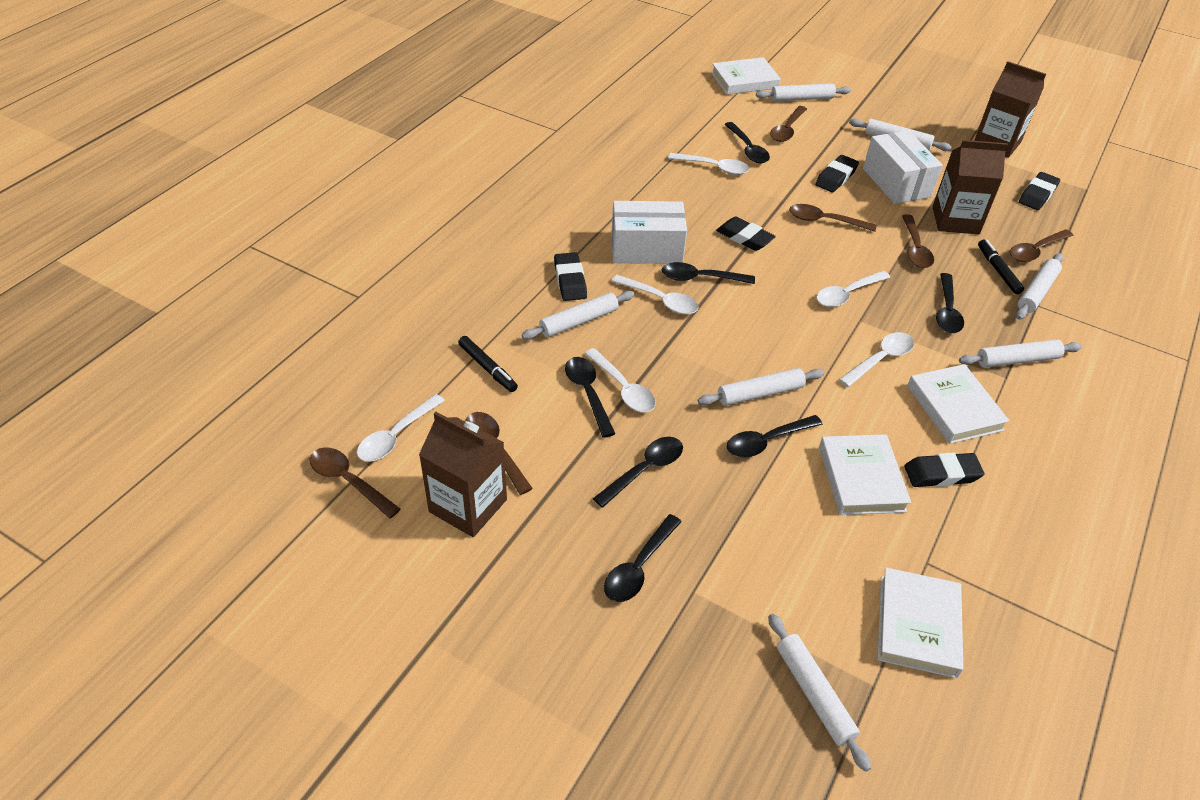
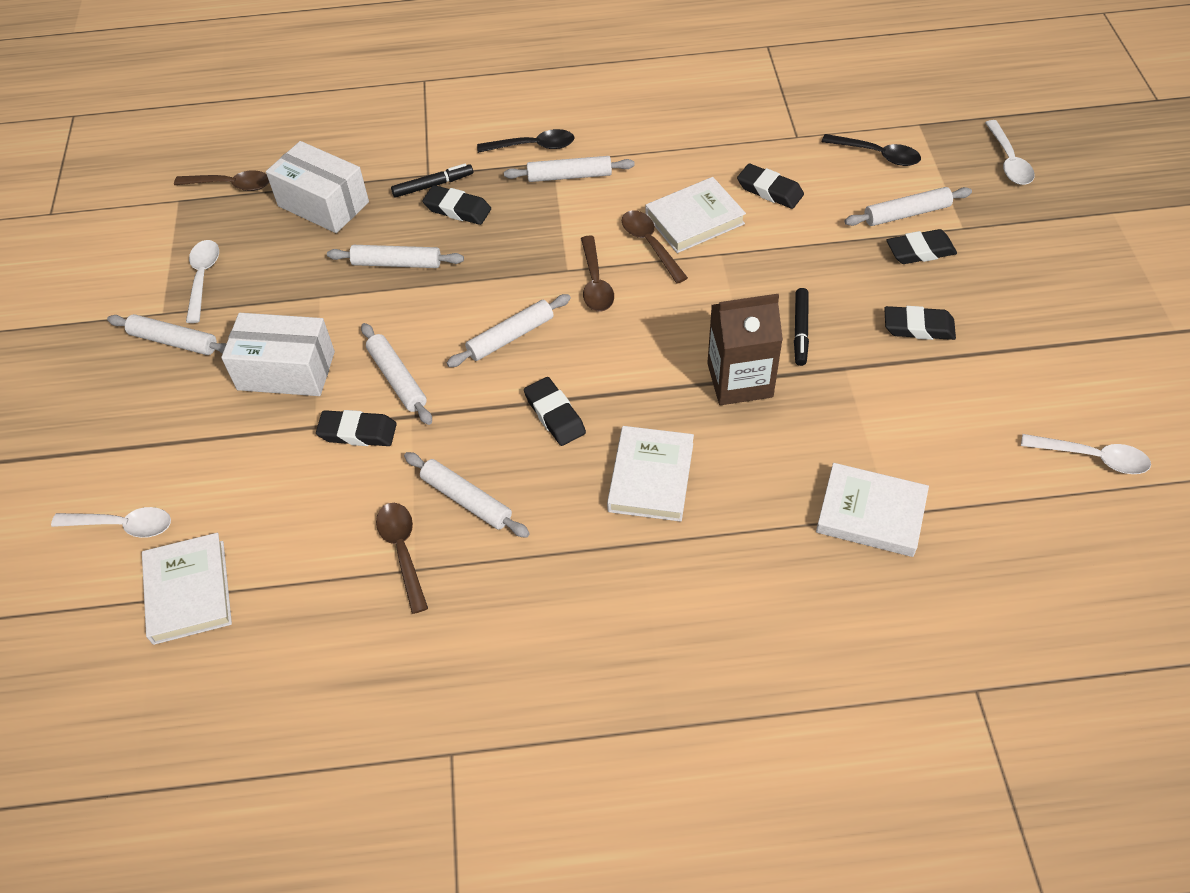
black eraser: 5 -> 6
black spoon: 7 -> 2
brown carton: 3 -> 1
brown spoon: 6 -> 4
white spoon: 6 -> 4

